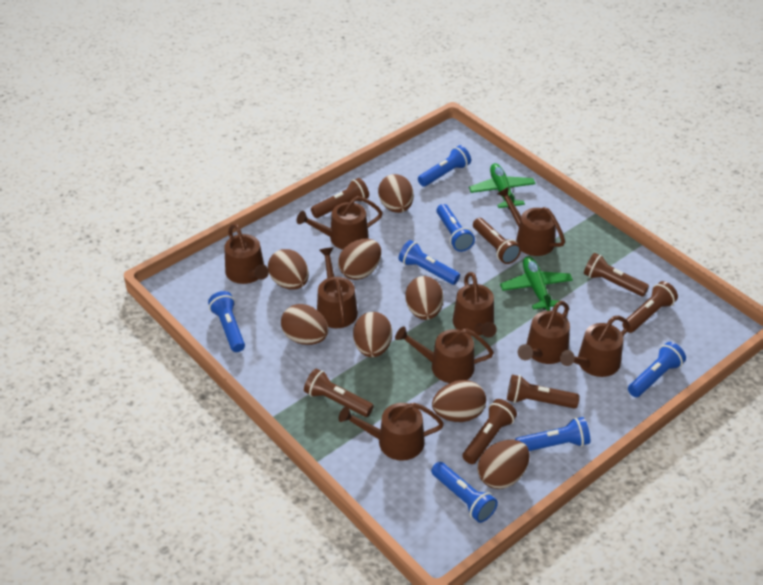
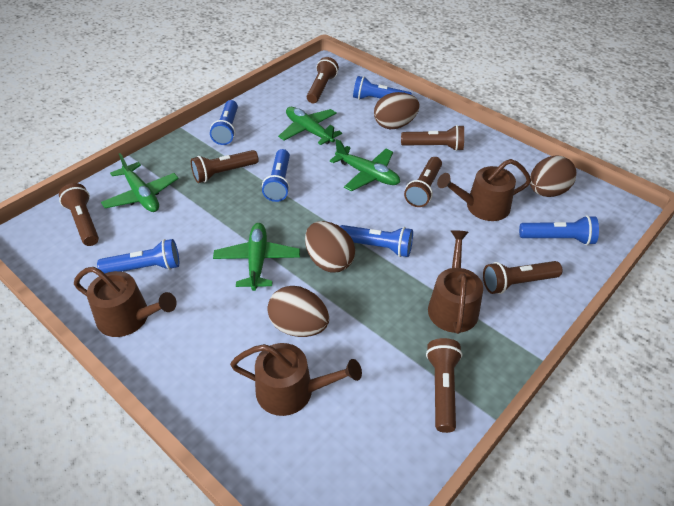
blue flashlight: 7 -> 6
brown egg: 8 -> 4
brown watering can: 9 -> 4
green plane: 2 -> 4

